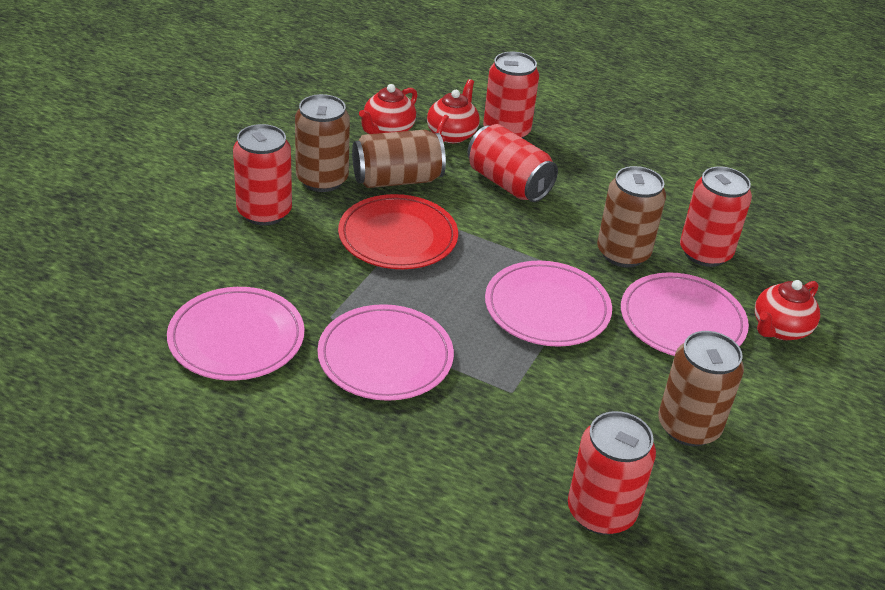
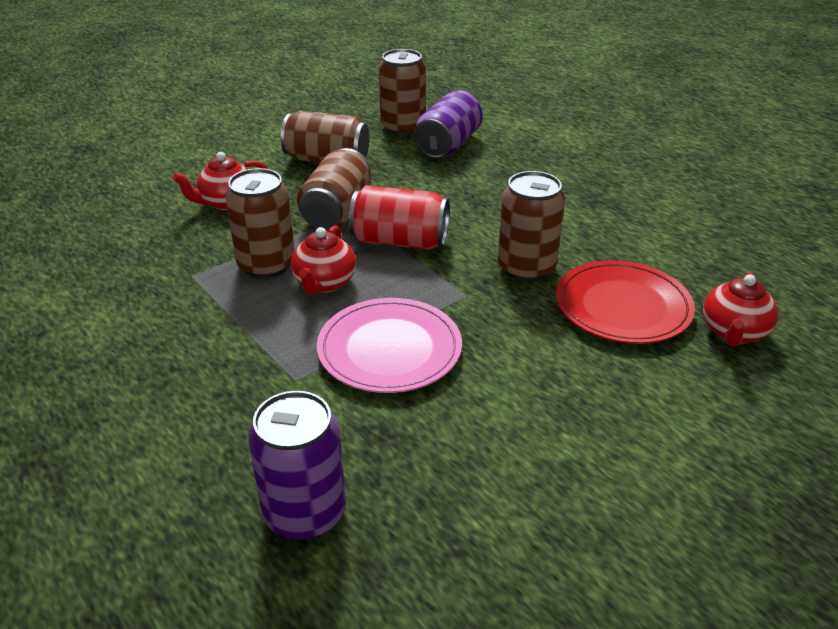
brown can: 4 -> 5
pink plate: 4 -> 1
purple can: 0 -> 2
red can: 5 -> 1

